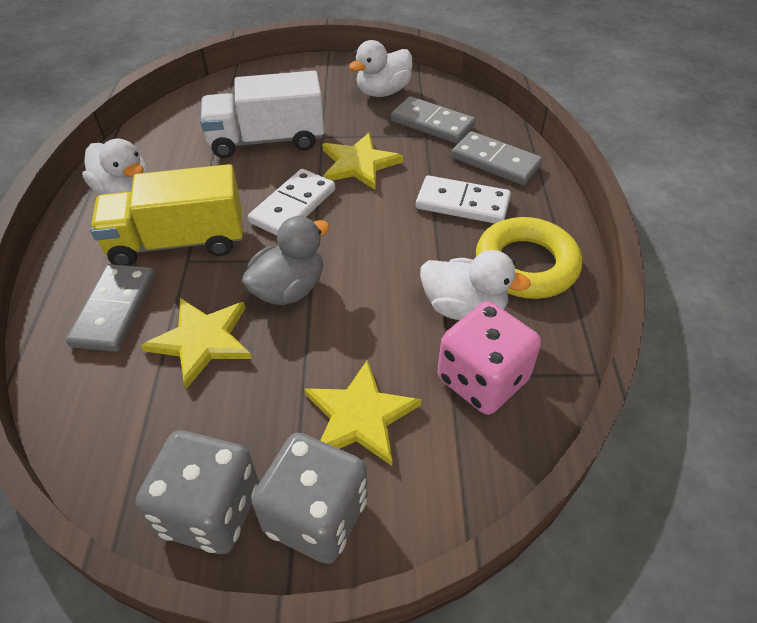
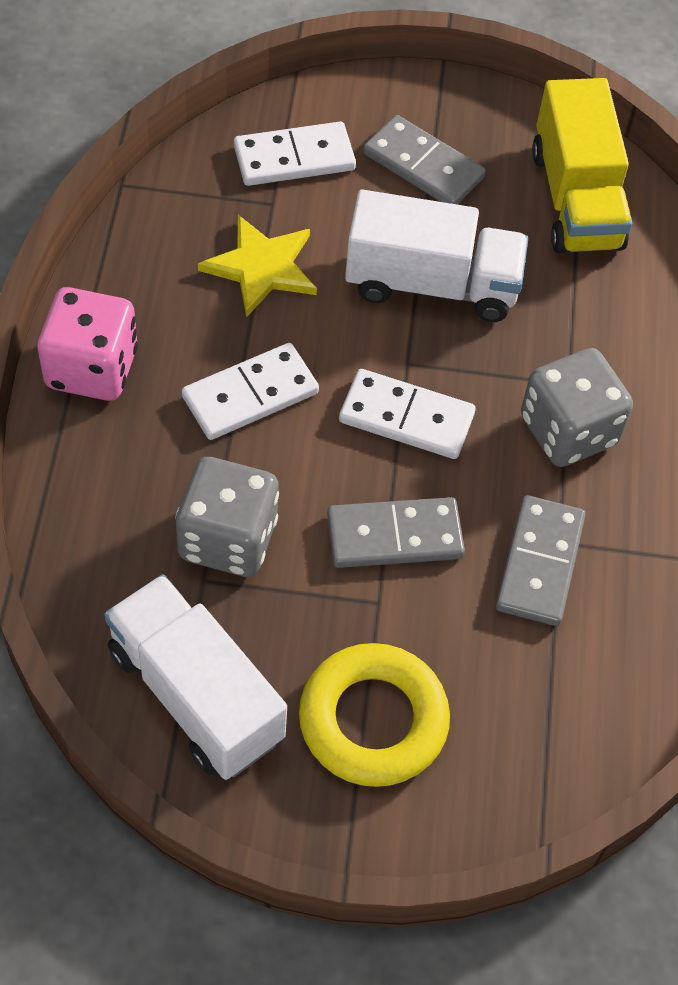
grey duck: 1 -> 0
white domino: 2 -> 3
white duck: 3 -> 0
white truck: 1 -> 2
yellow star: 3 -> 1

